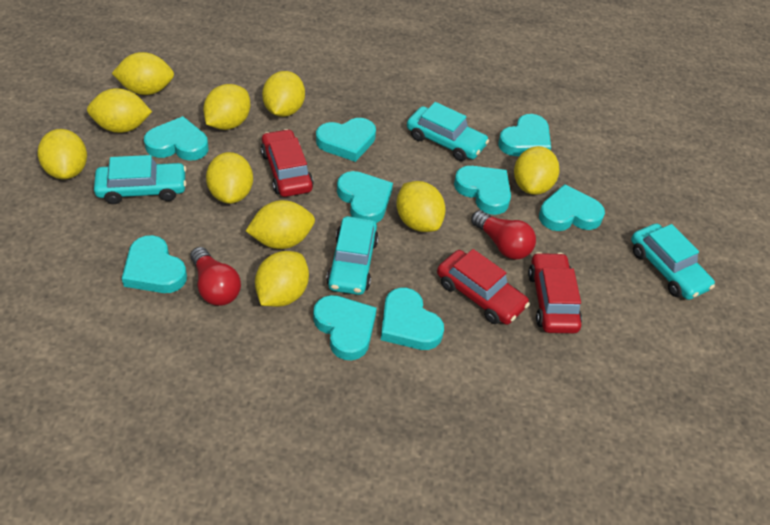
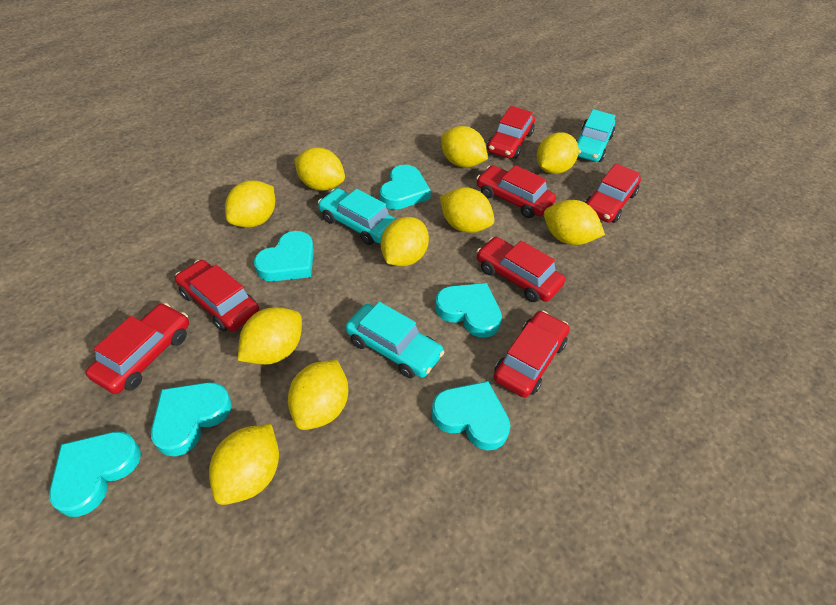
red car: 3 -> 7
red light bulb: 2 -> 0
turquoise car: 4 -> 3
turquoise heart: 9 -> 6

